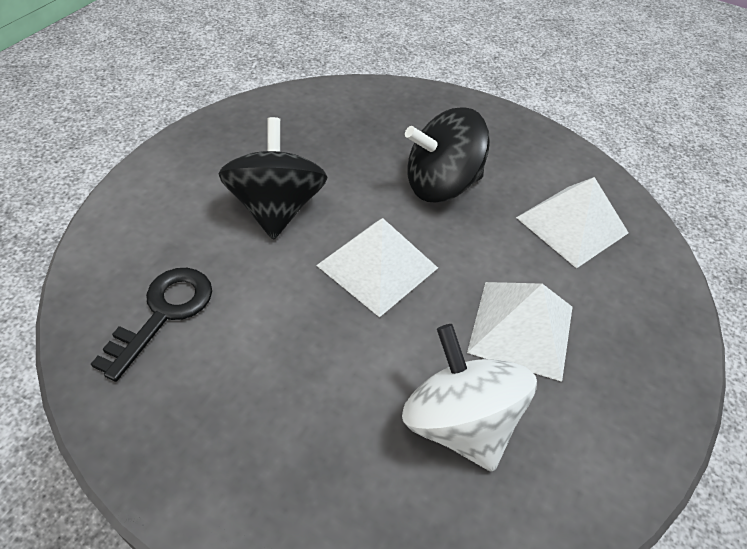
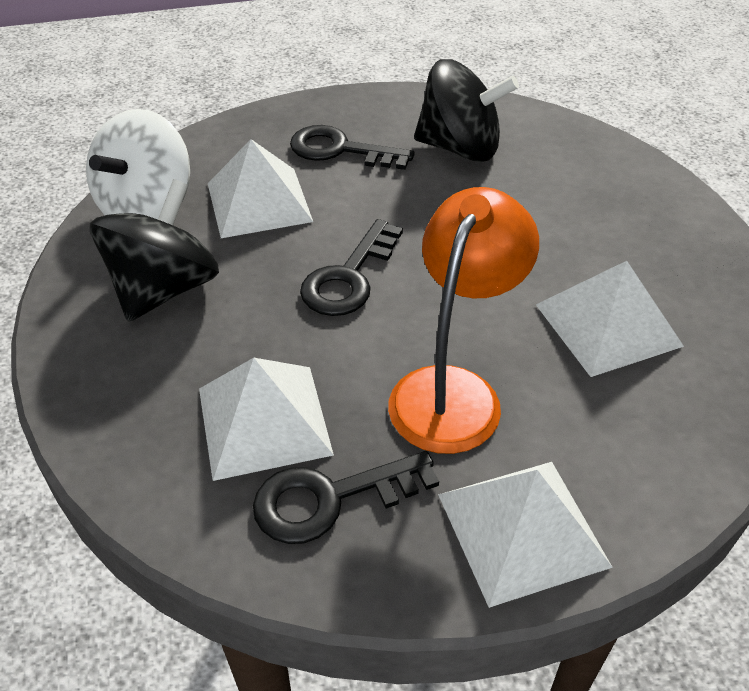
black key: 1 -> 3
orange lamp: 0 -> 1
white pyramid: 3 -> 4

